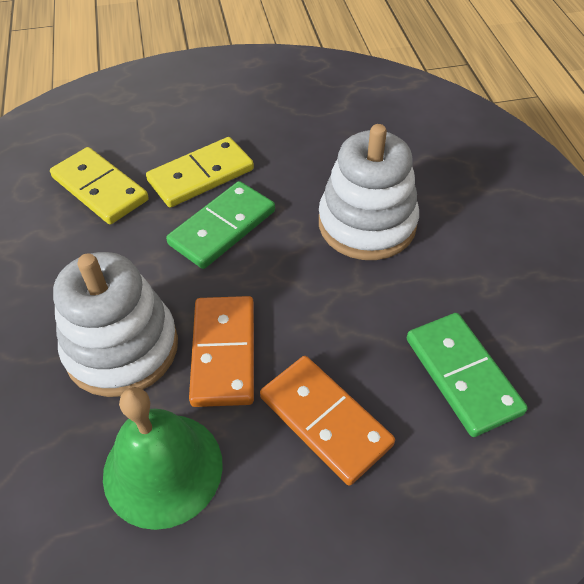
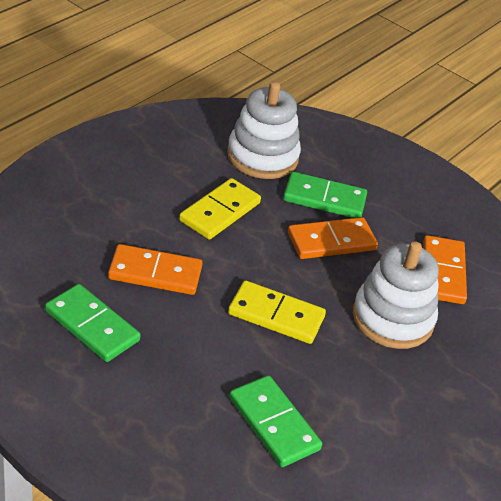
green bell: 1 -> 0
green domino: 2 -> 3
orange domino: 2 -> 3

